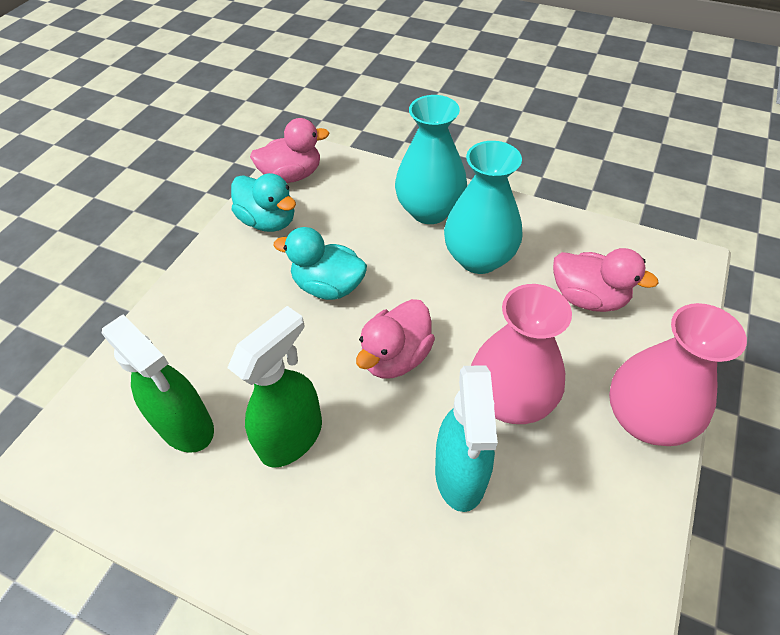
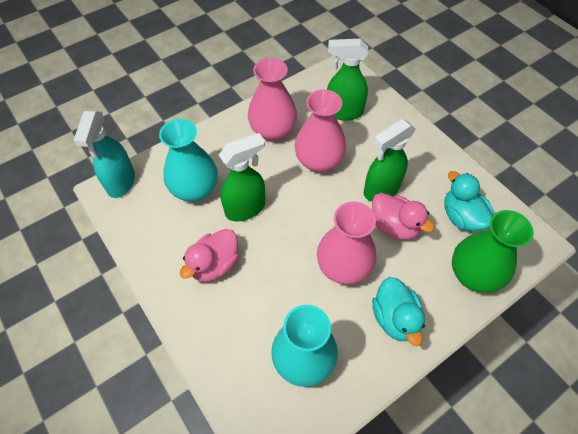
green spray bottle: 2 -> 3
green vase: 0 -> 1
pink duck: 3 -> 2
pink vase: 2 -> 3

